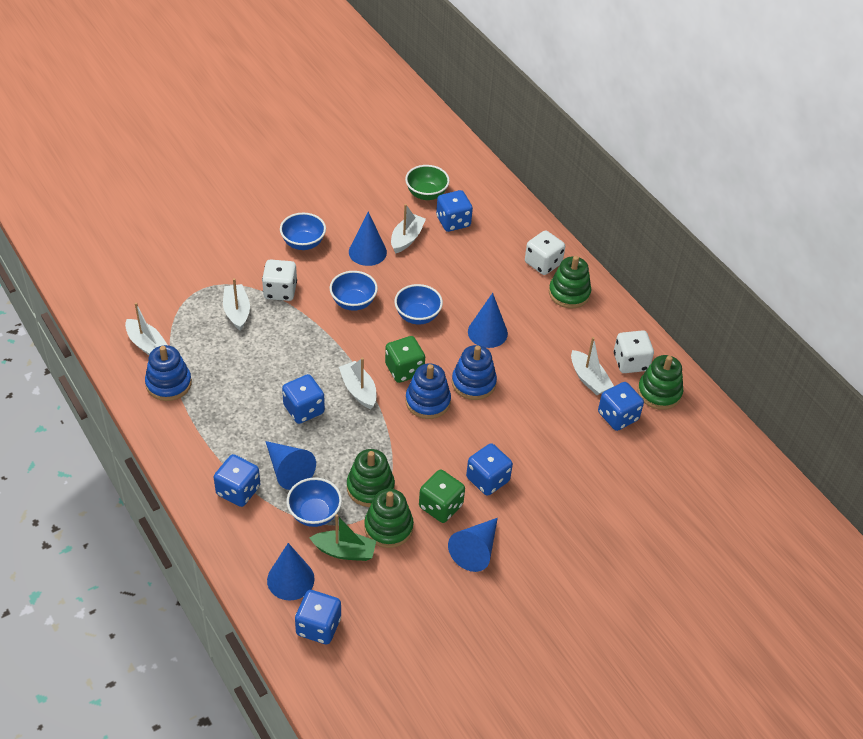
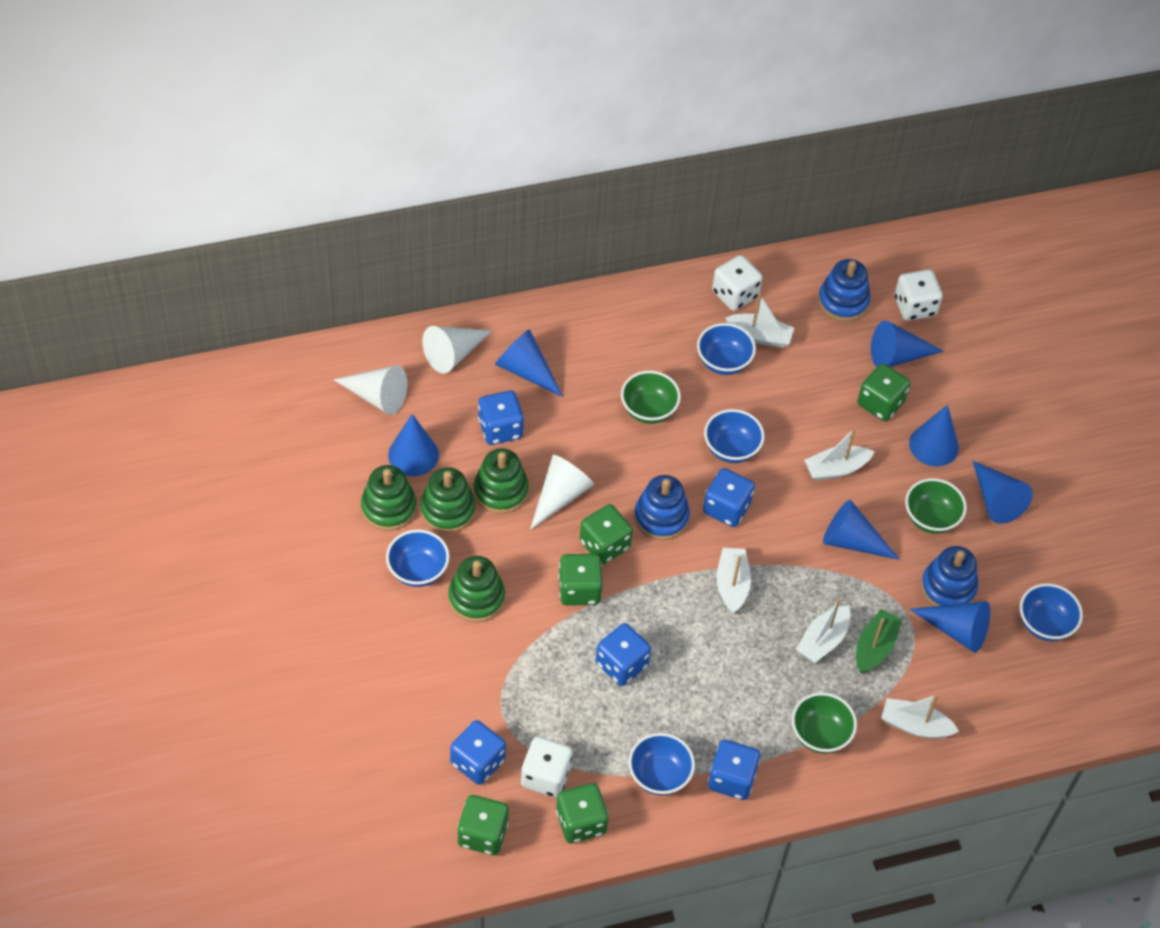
blue bowl: 4 -> 5
blue cone: 5 -> 7
blue dice: 6 -> 5
green bowl: 1 -> 3
green dice: 2 -> 5
white cone: 0 -> 3

